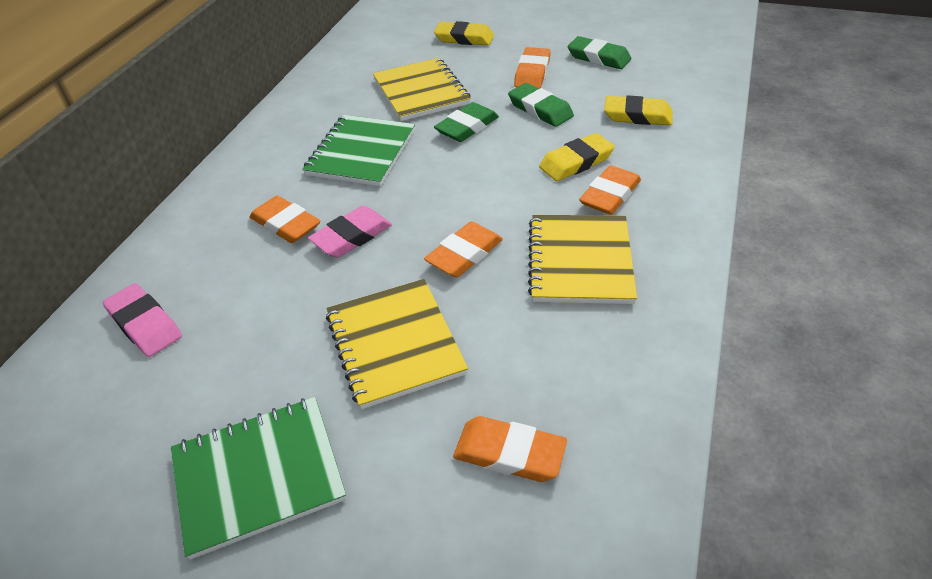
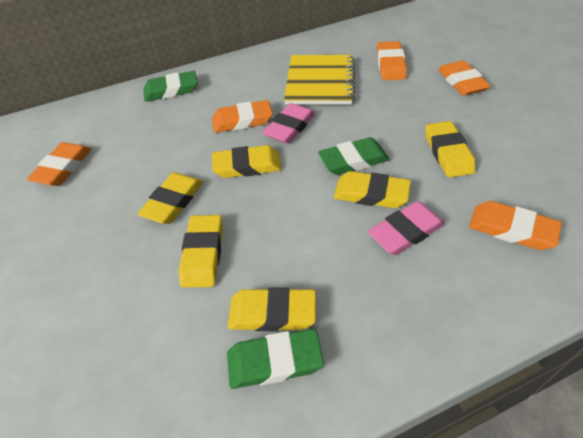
green notebook: 2 -> 0
yellow eraser: 3 -> 6
yellow notebook: 3 -> 1

